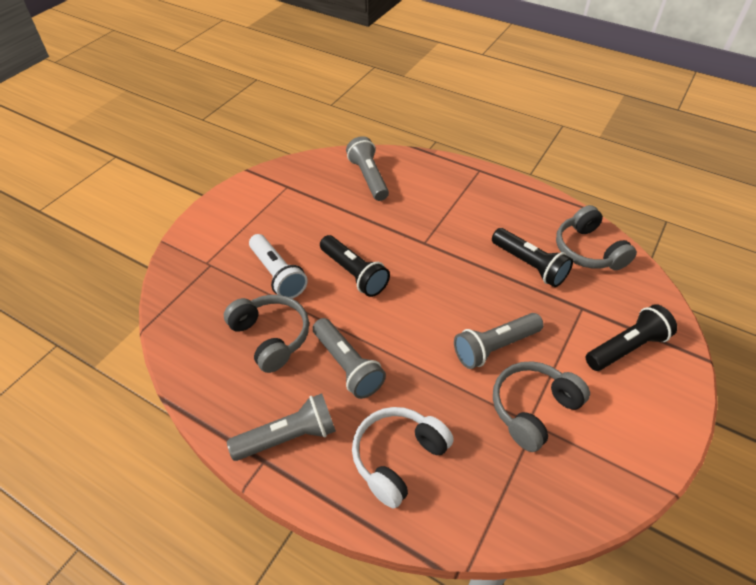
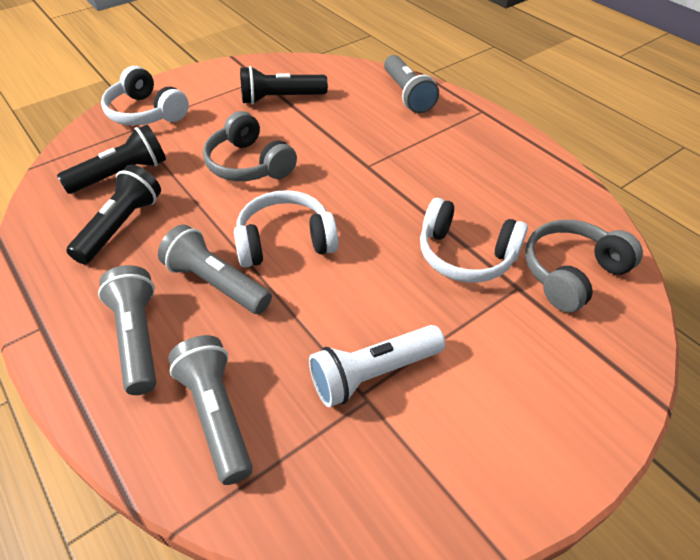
grey headphones: 3 -> 2
white headphones: 1 -> 3

